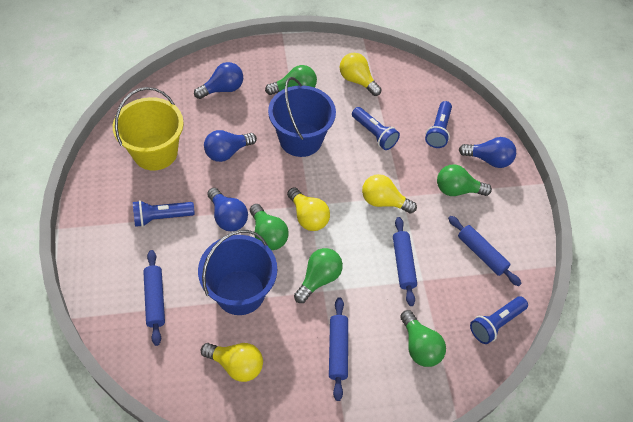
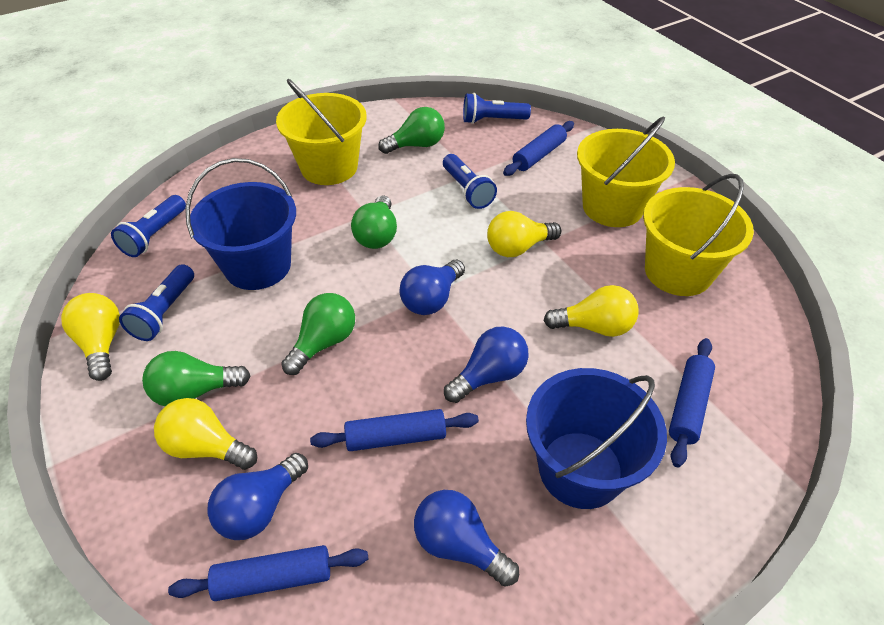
green light bulb: 5 -> 4
yellow bucket: 1 -> 3

